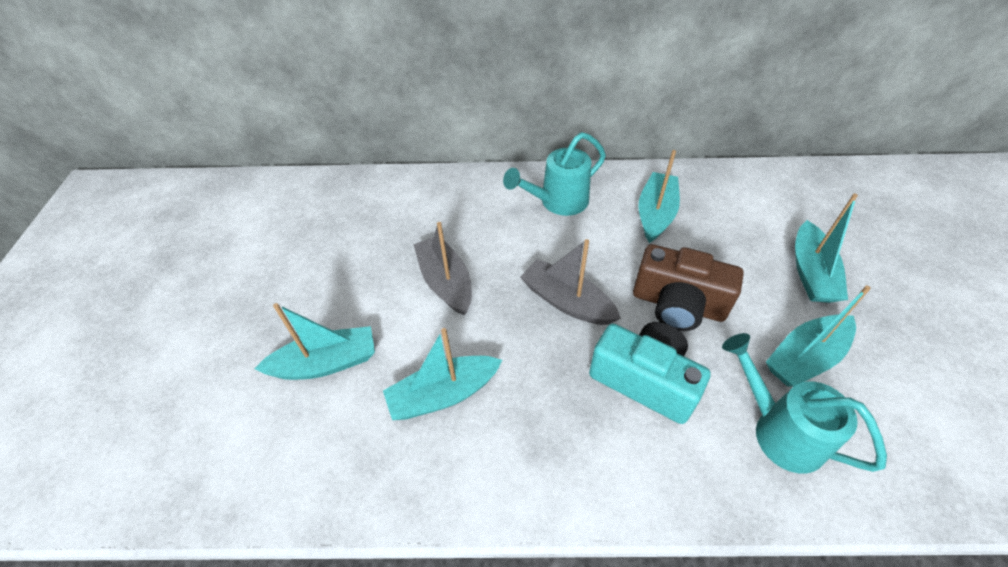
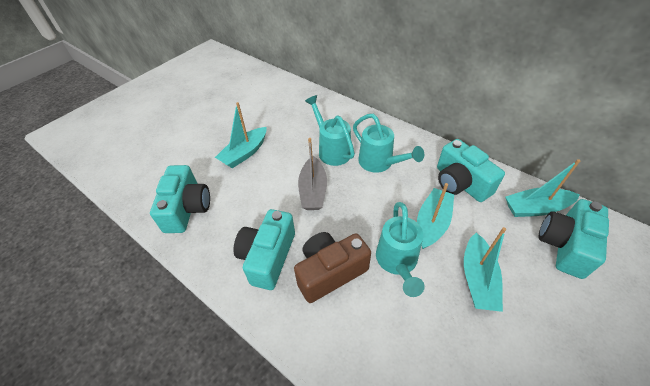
grey boat: 2 -> 1
turquoise boat: 5 -> 4
turquoise camera: 1 -> 4
turquoise watering can: 2 -> 3

